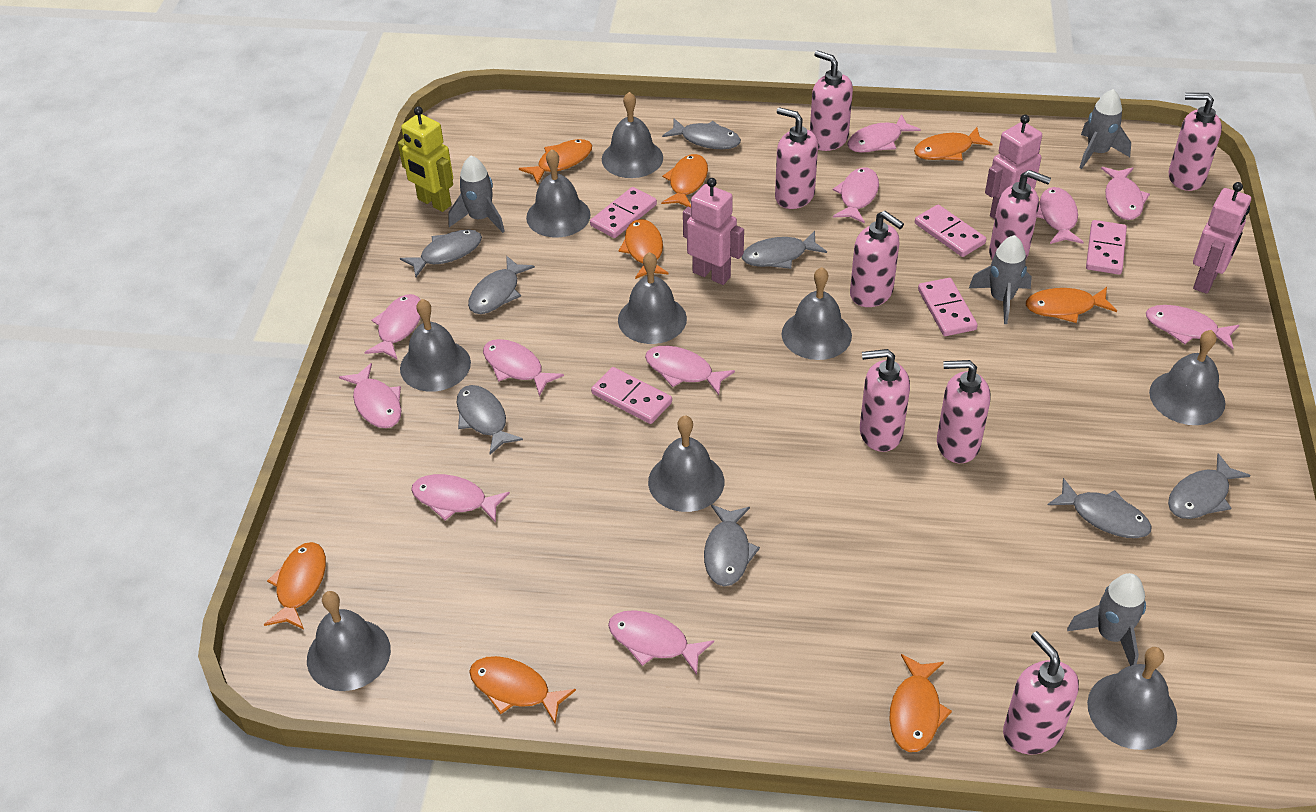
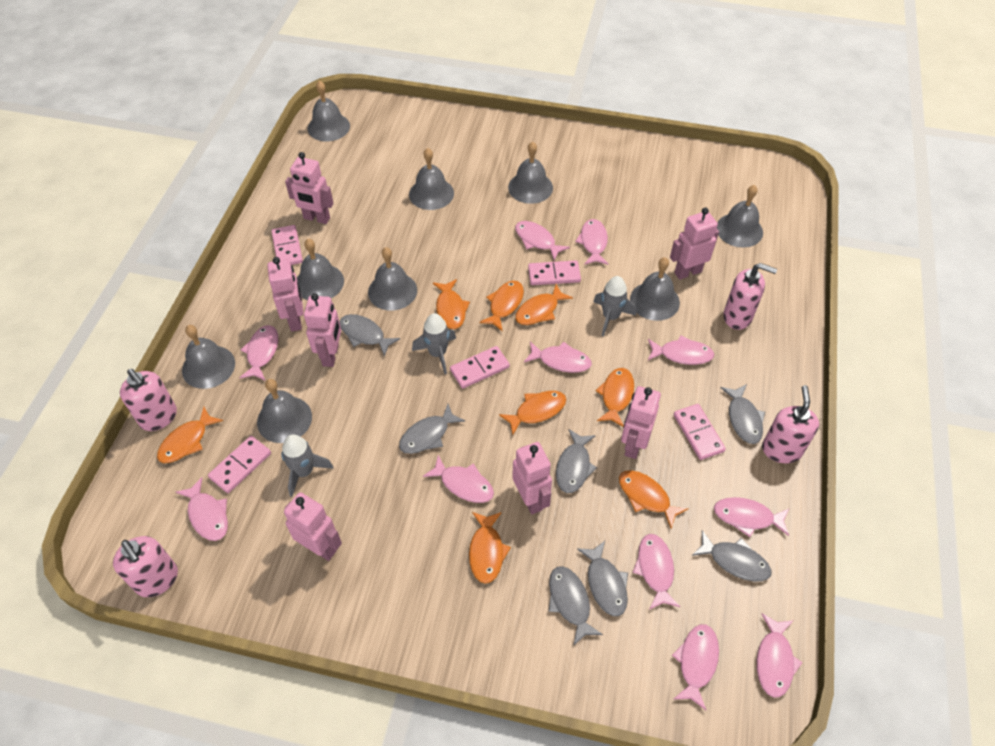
grey fish: 8 -> 7
grey rocket: 4 -> 3
pink robot: 3 -> 7
pink soap dispenser: 8 -> 4
yellow robot: 1 -> 0

